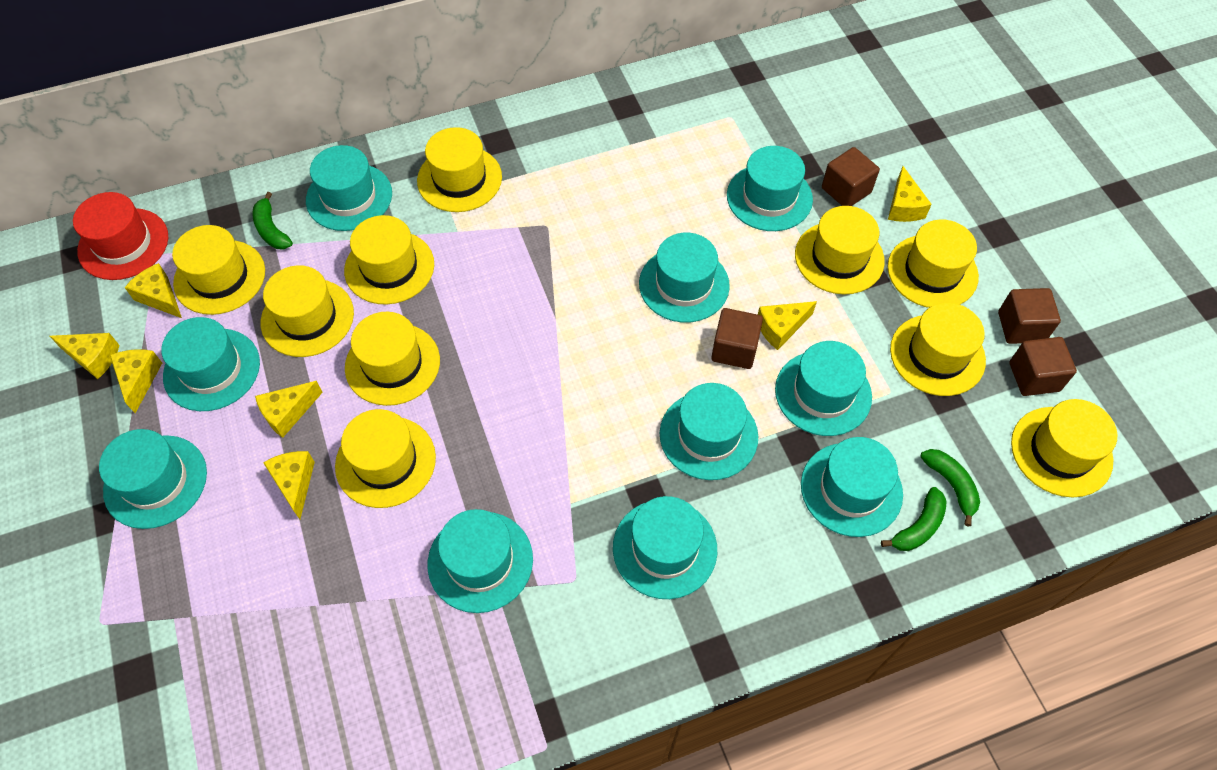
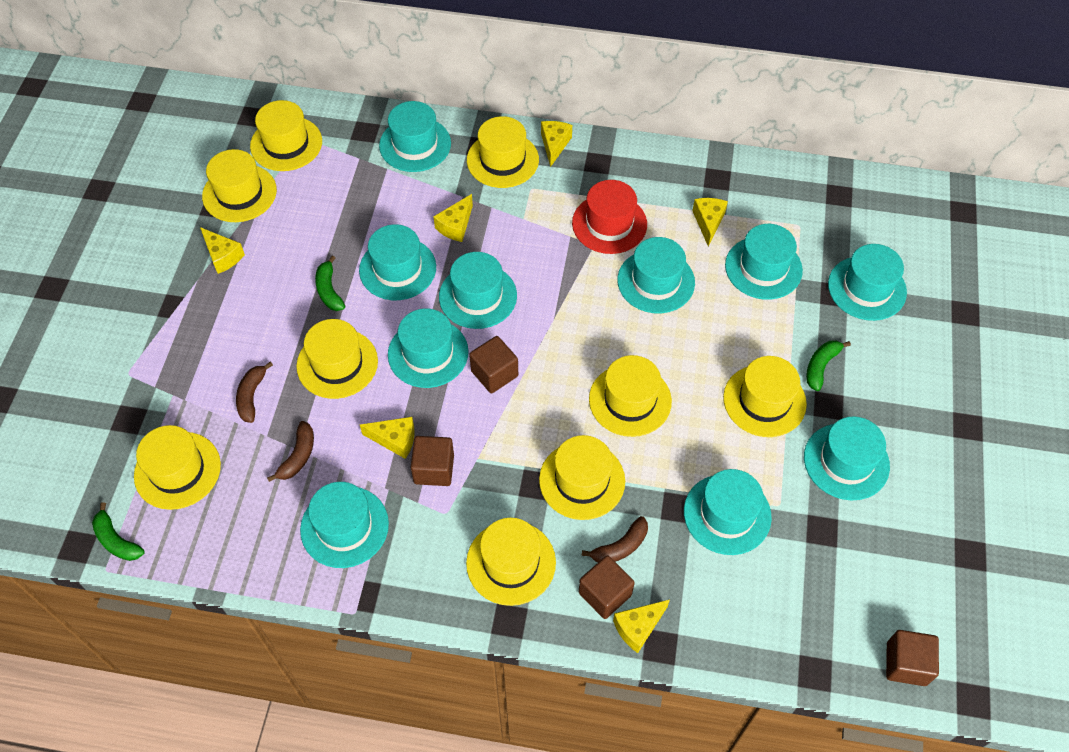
brown banana: 0 -> 3
yellow cheese: 7 -> 6
yellow hat: 10 -> 9

